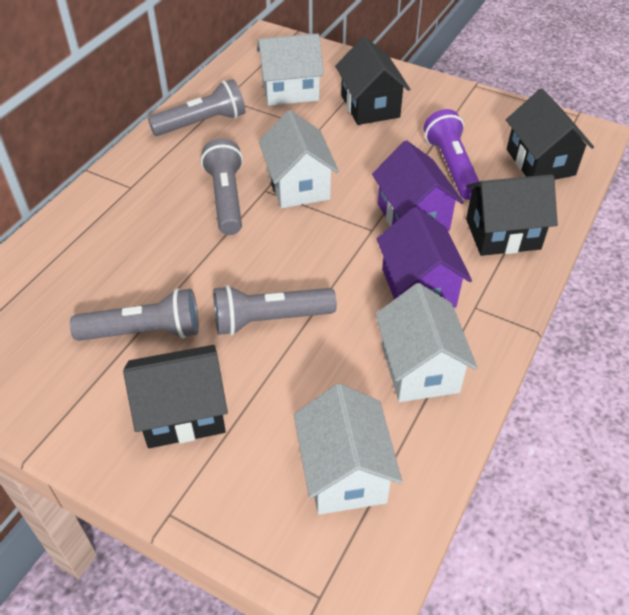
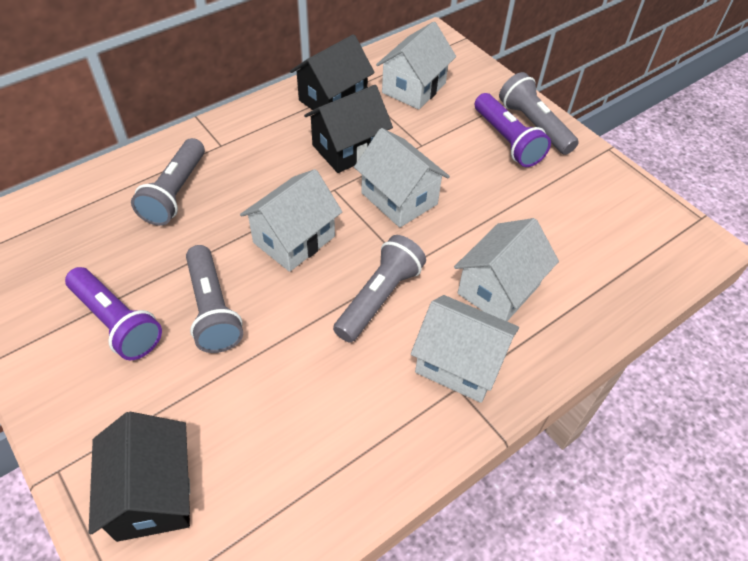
black house: 4 -> 3
purple flashlight: 1 -> 2
purple house: 2 -> 0
white house: 4 -> 5

